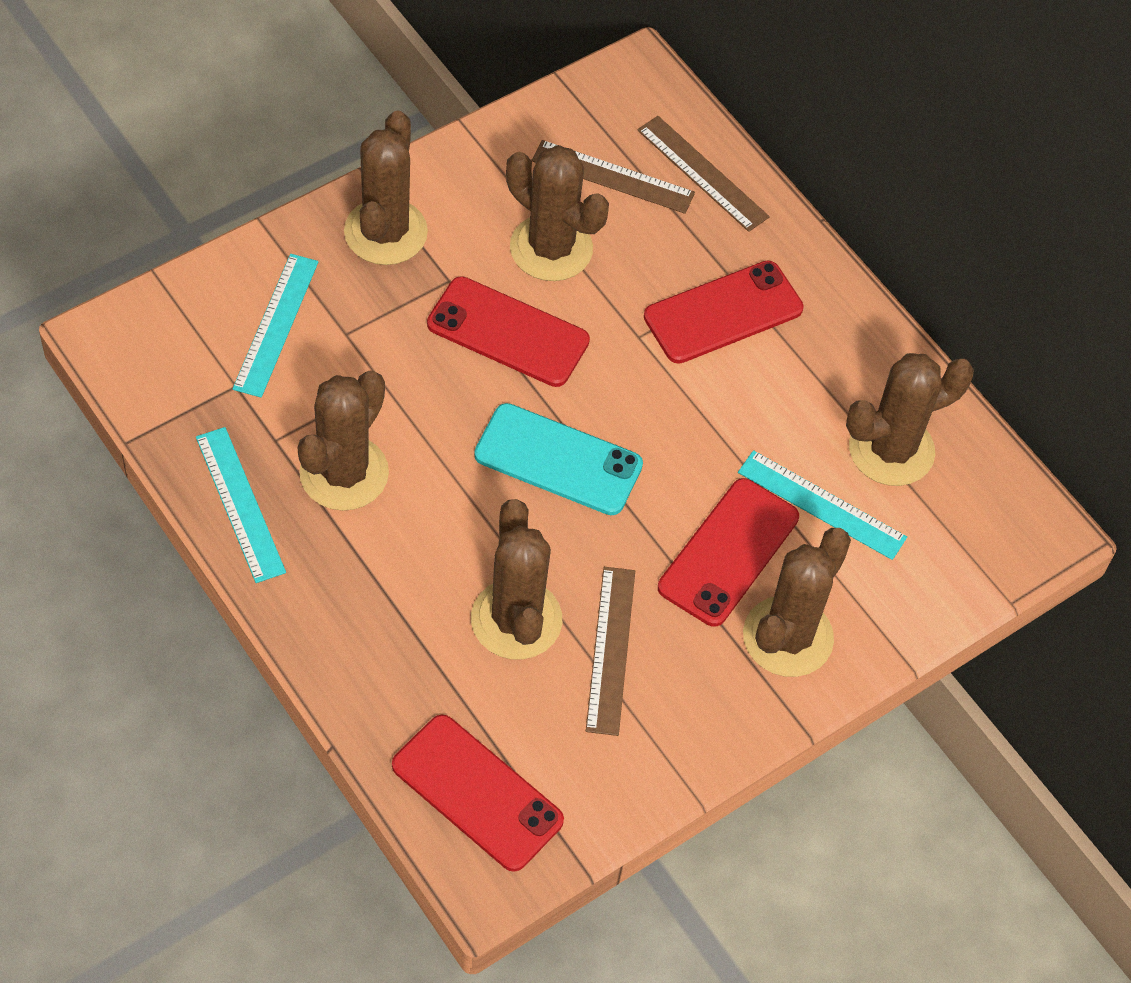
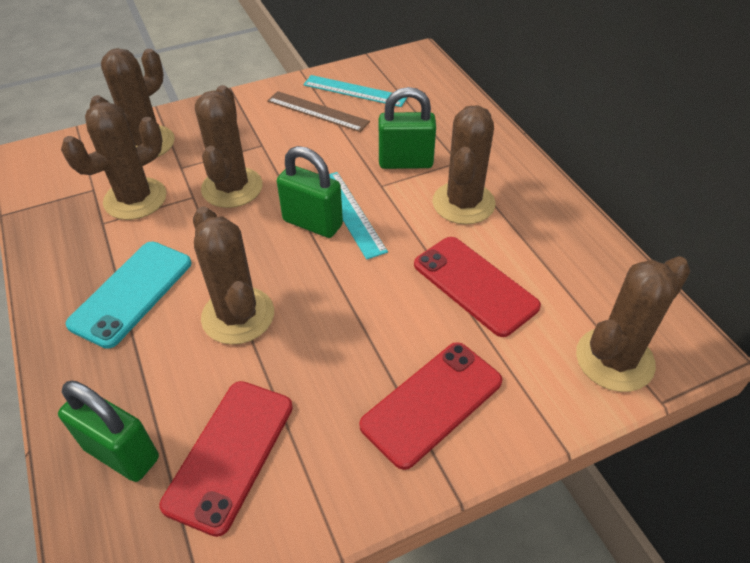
brown ruler: 3 -> 1
green padlock: 0 -> 3
red phone: 4 -> 3
turquoise ruler: 3 -> 2

